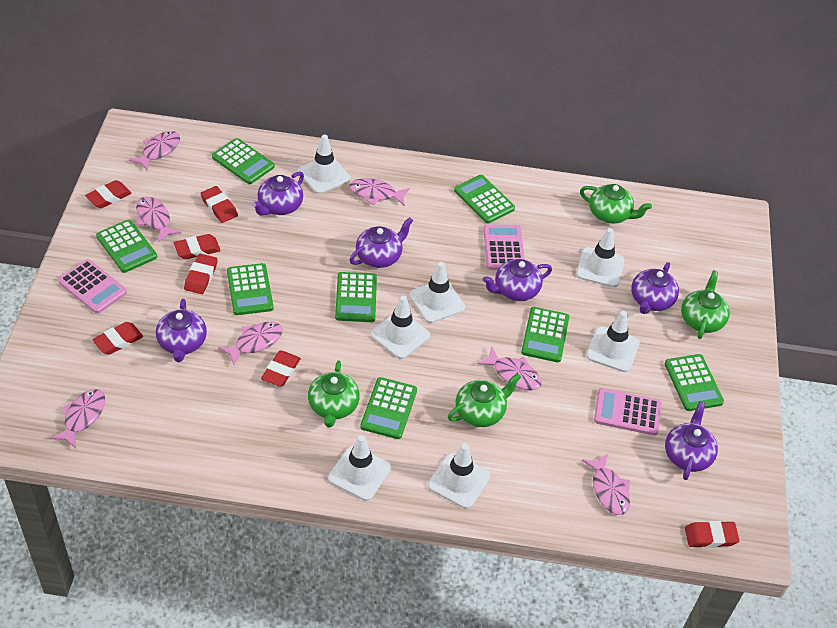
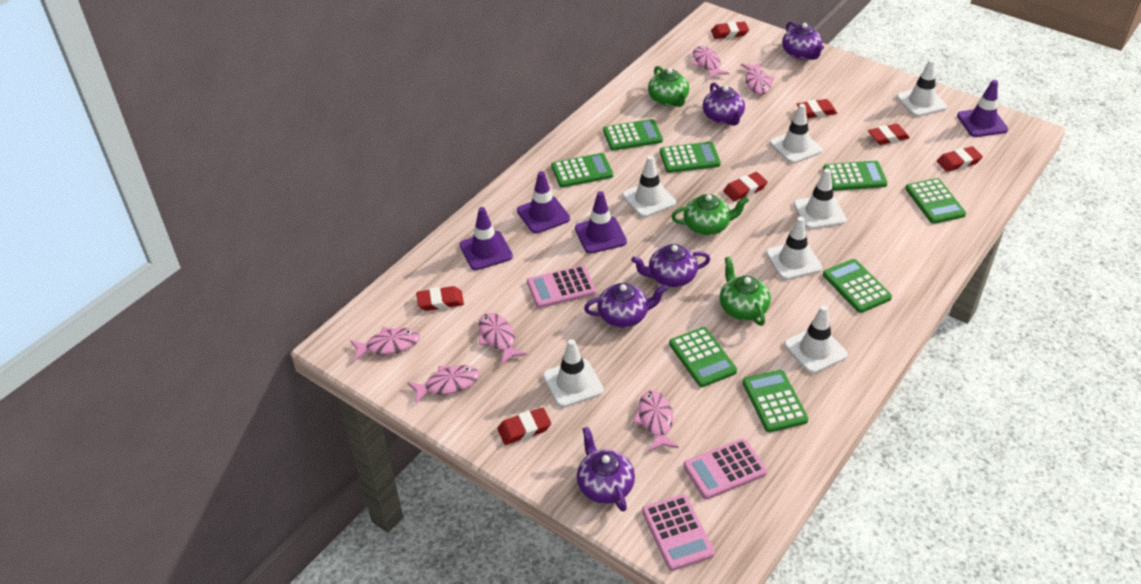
green teapot: 4 -> 3
pink fish: 7 -> 6
purple teapot: 6 -> 5
purple traffic cone: 0 -> 4

